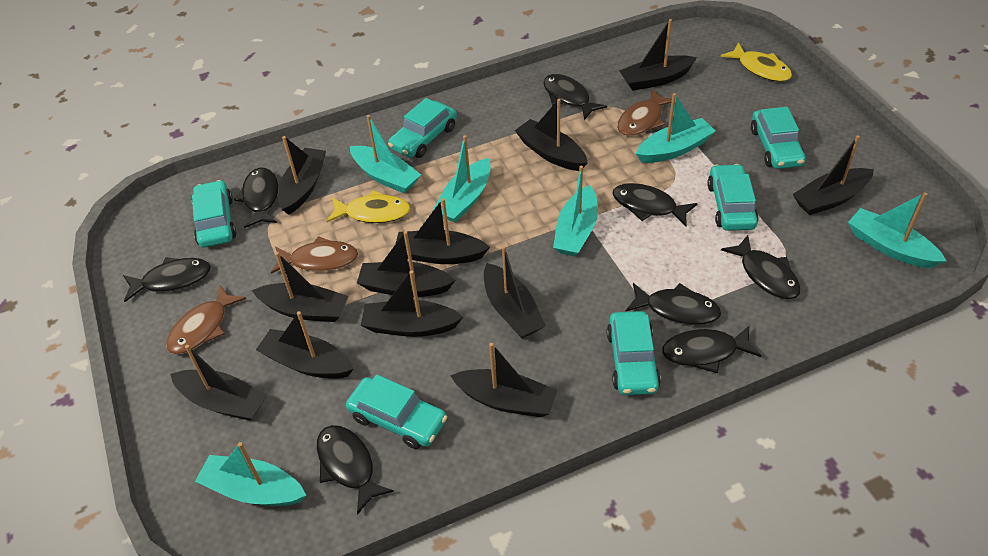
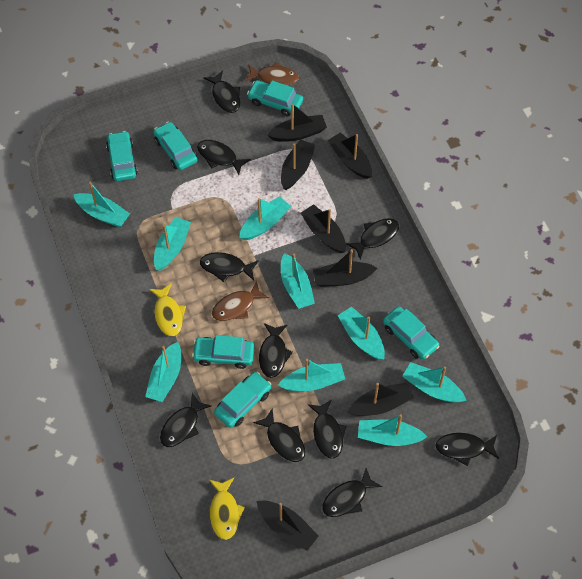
black boat: 12 -> 7
black fish: 8 -> 10
brown fish: 3 -> 2
turquoise boat: 6 -> 9

